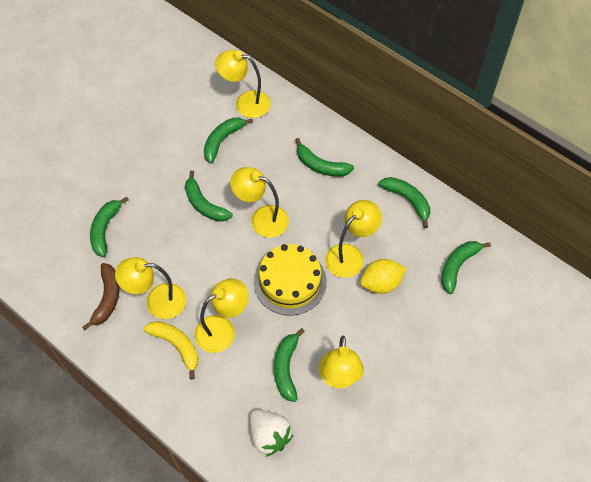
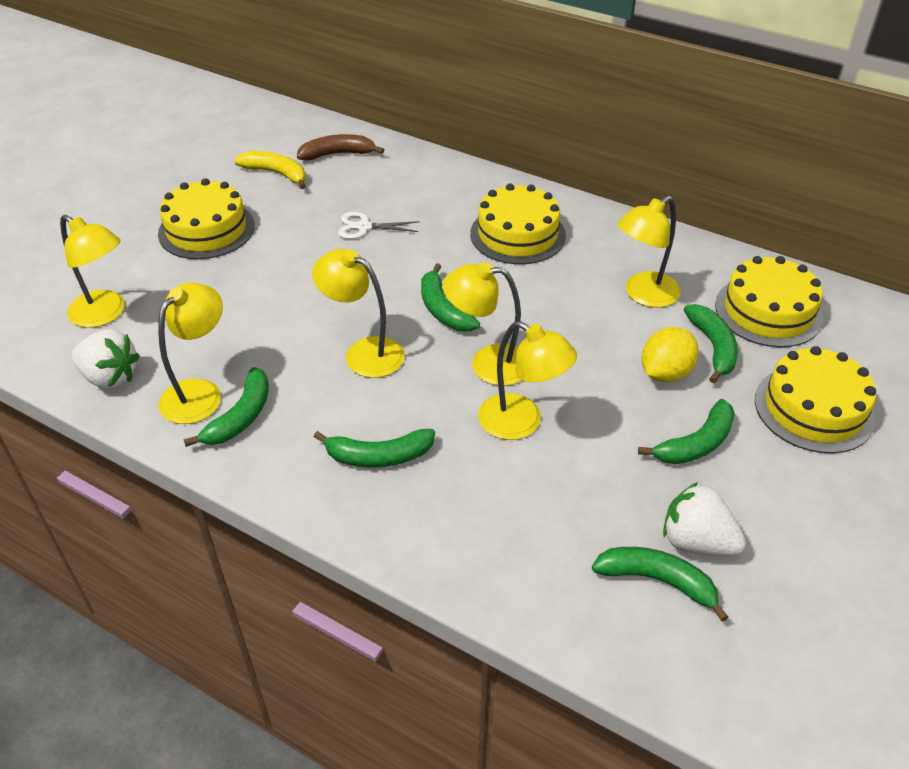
green banana: 7 -> 6
white scissors: 0 -> 1
white strawberry: 1 -> 2
yellow cake: 1 -> 4

